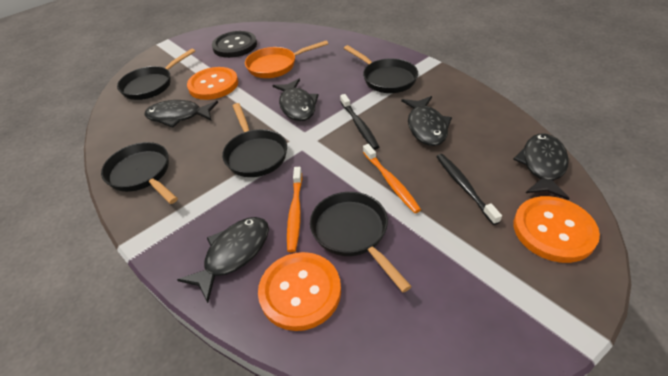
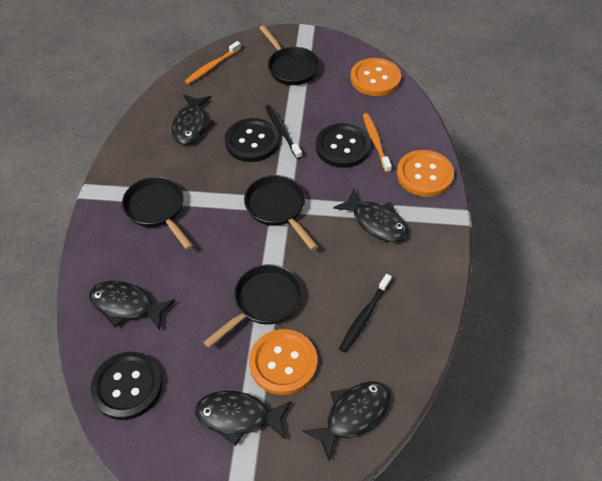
black button: 1 -> 3
black pan: 5 -> 4
orange pan: 1 -> 0

